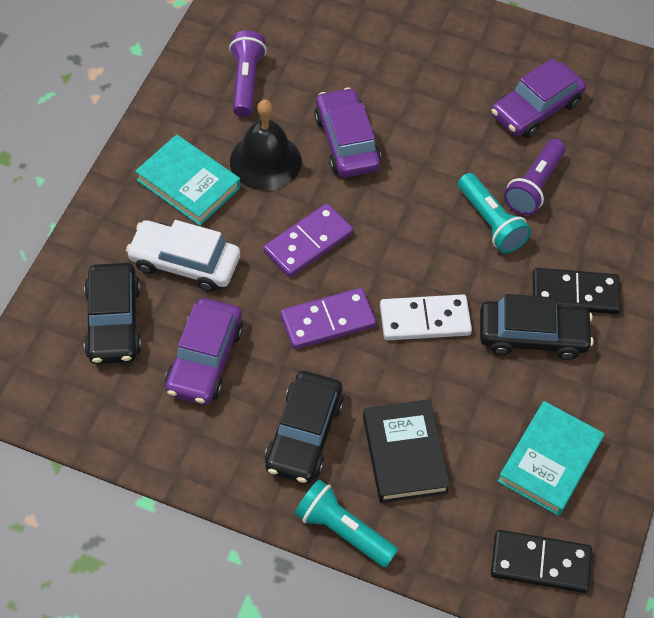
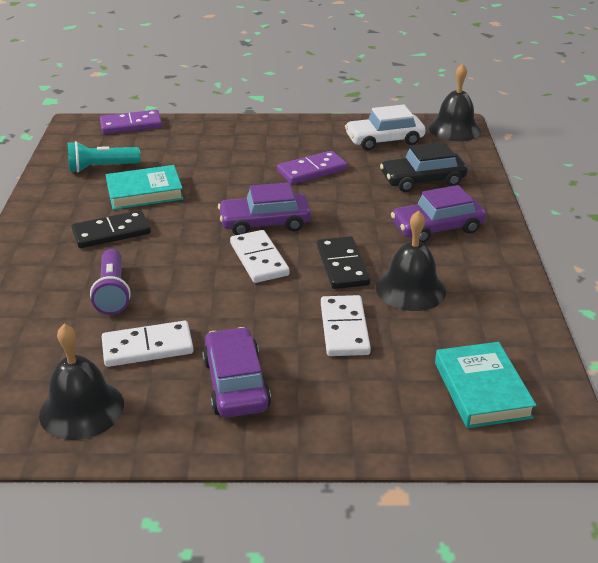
black bell: 1 -> 3
black book: 1 -> 0
black car: 3 -> 1
purple flashlight: 2 -> 1
turquoise flashlight: 2 -> 1
white domino: 1 -> 3

